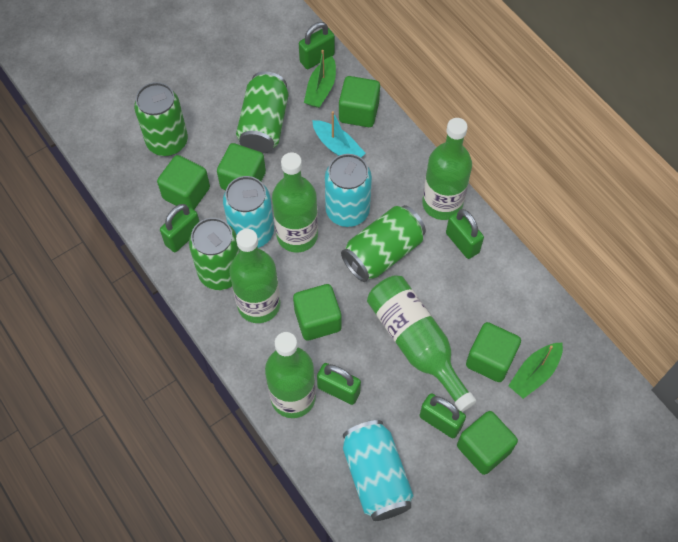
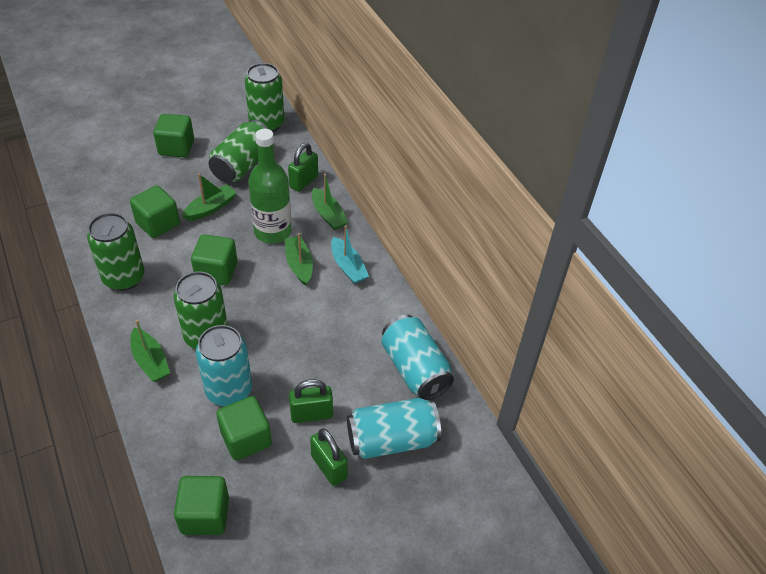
green boat: 2 -> 4
green bottle: 5 -> 1
green cube: 6 -> 5
green padlock: 5 -> 3

